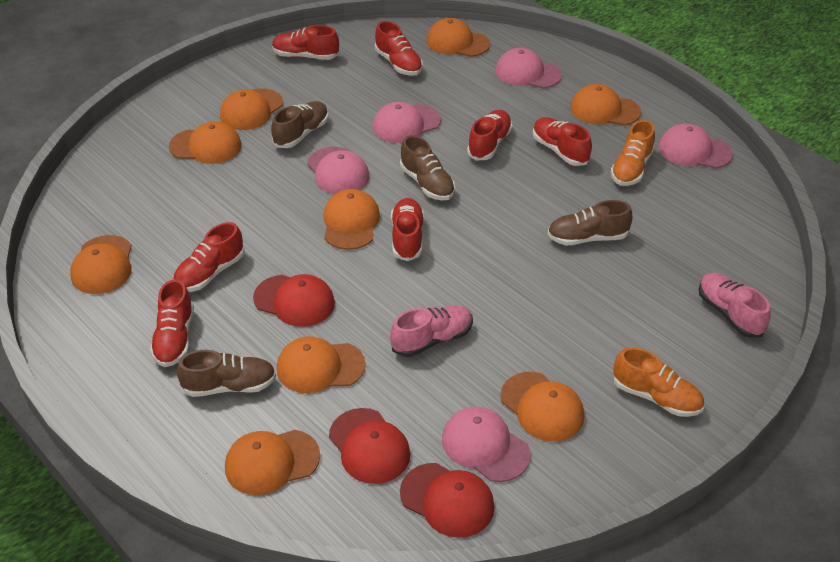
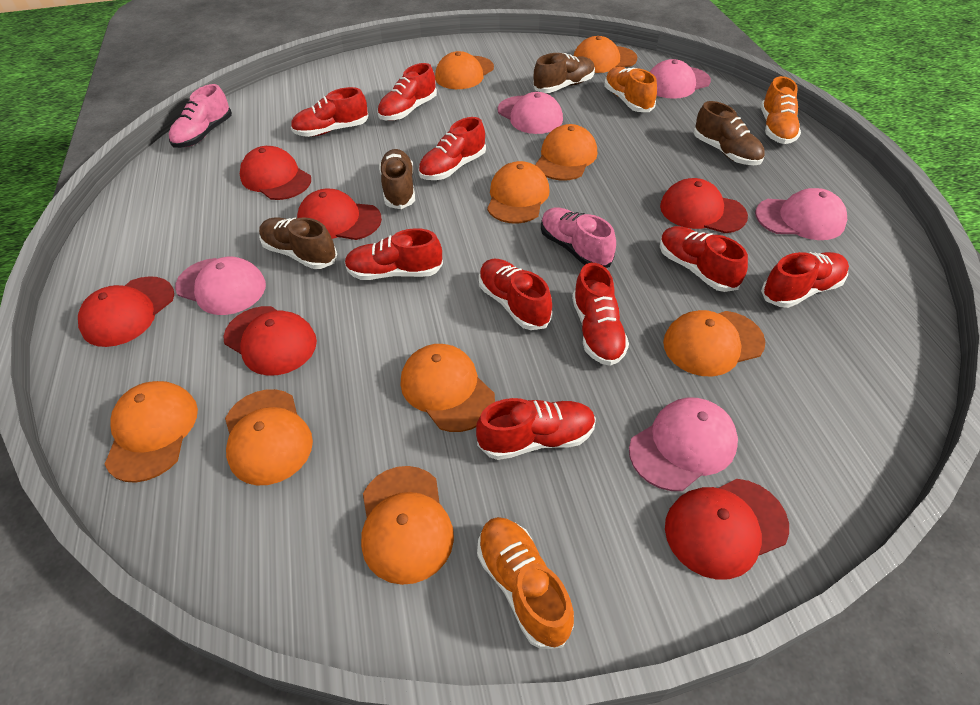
orange shoe: 2 -> 3
red cap: 3 -> 6
red shoe: 7 -> 9

